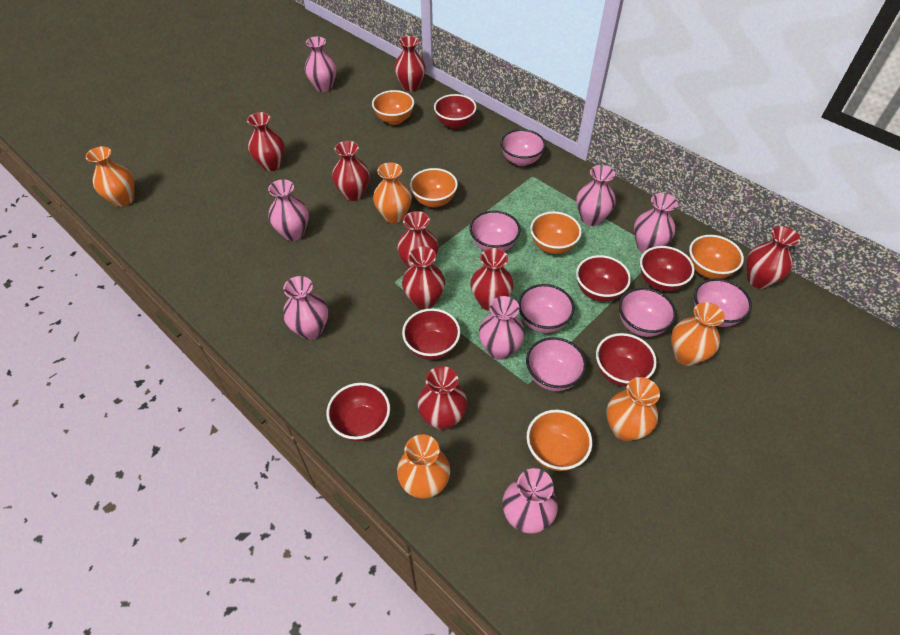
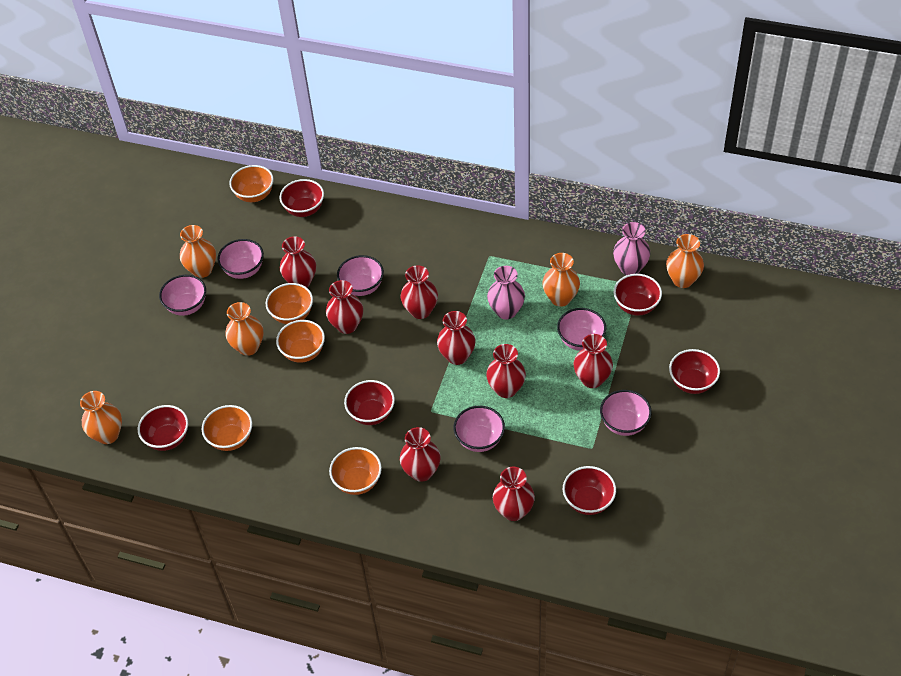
pink vase: 7 -> 2

